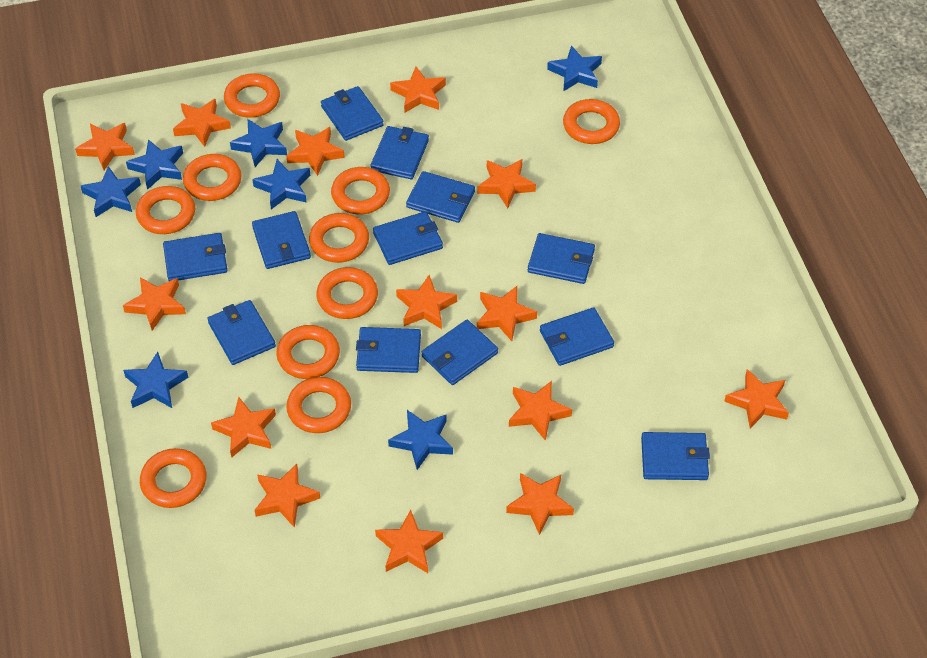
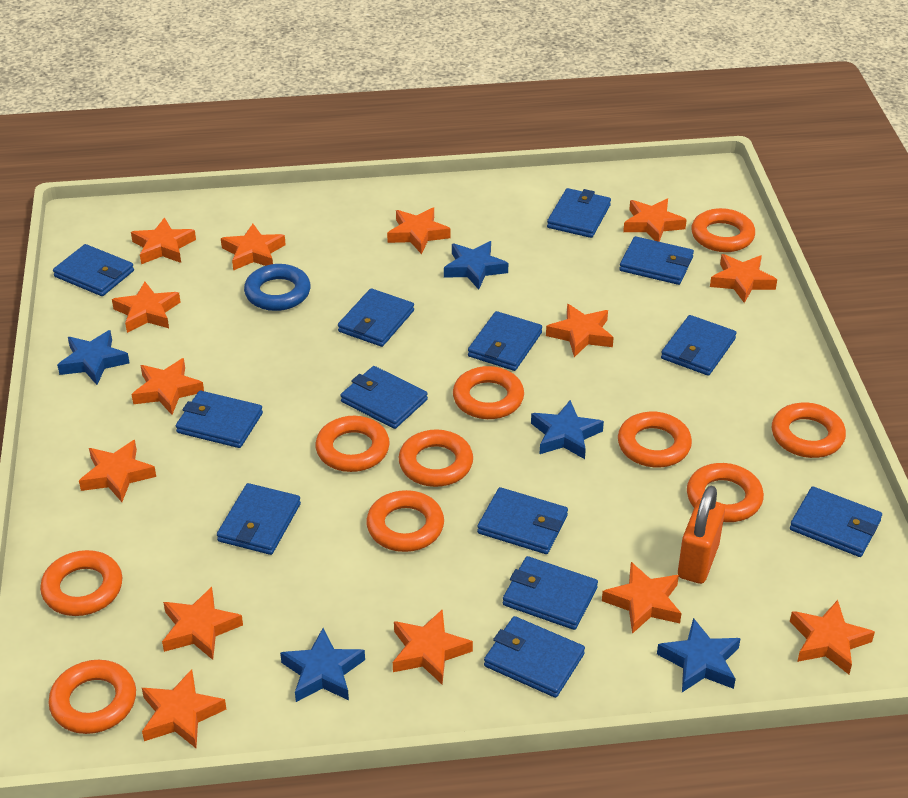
blue ring: 0 -> 1
blue star: 7 -> 5
blue wallet: 12 -> 13
orange padlock: 0 -> 1

